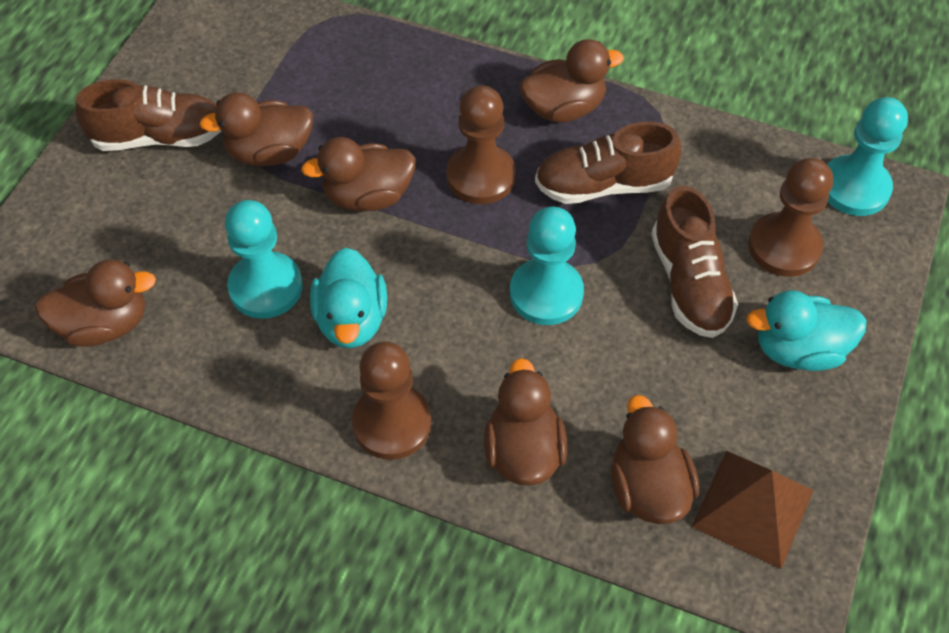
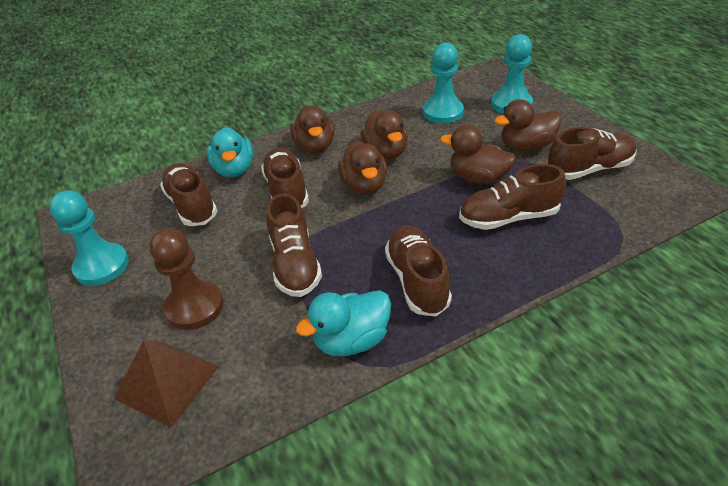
brown duck: 6 -> 5
brown pawn: 3 -> 1
brown shoe: 3 -> 6

